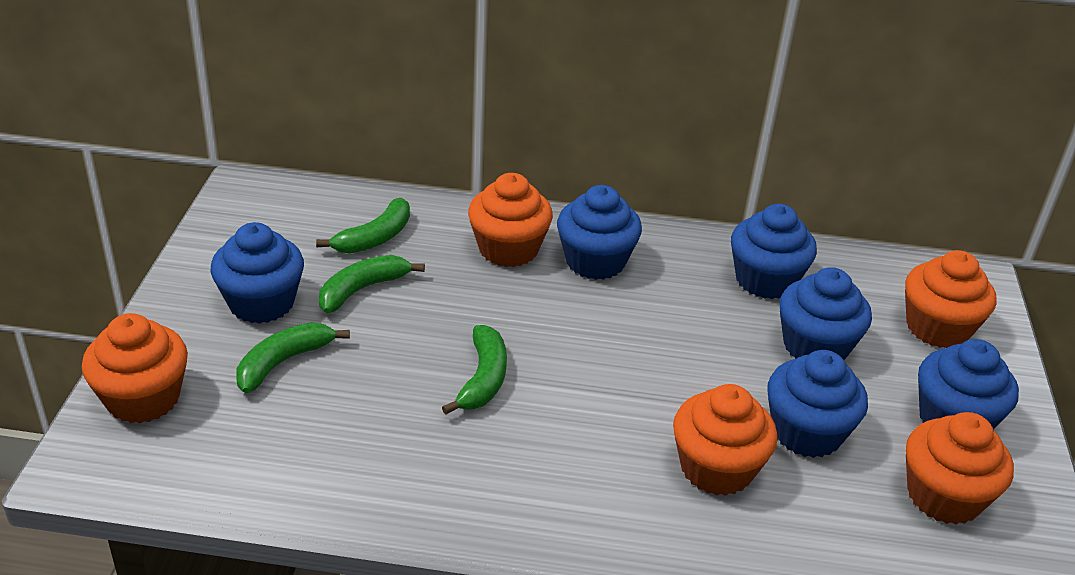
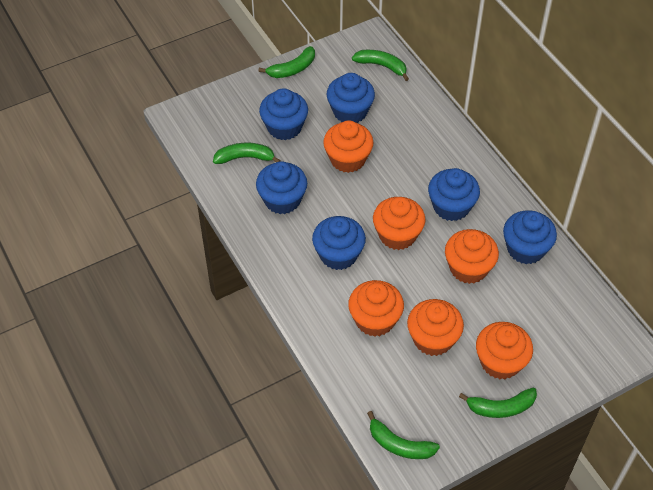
green banana: 4 -> 5
orange cupcake: 5 -> 6

